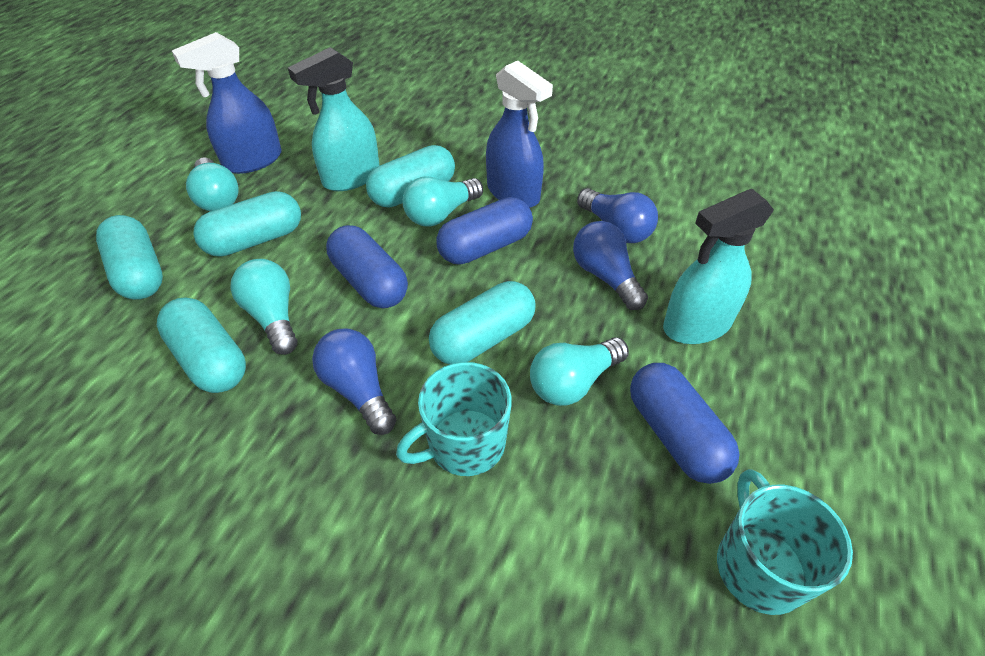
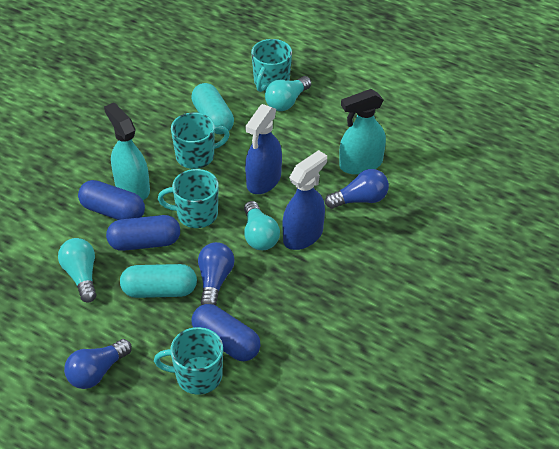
turquoise capsule: 5 -> 2
turquoise light bulb: 4 -> 3
turquoise mug: 2 -> 4

